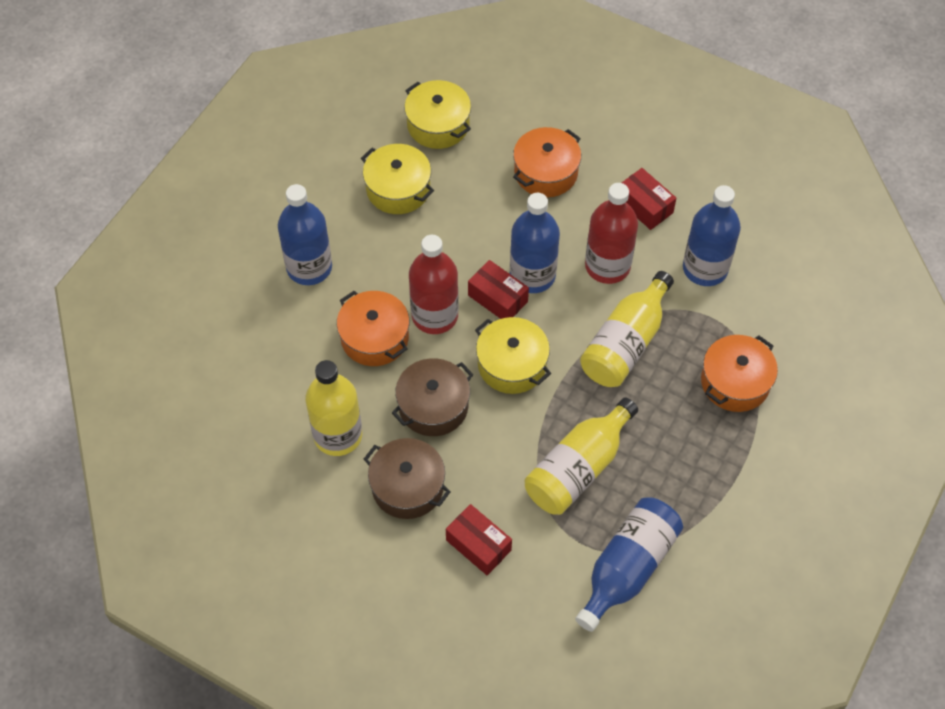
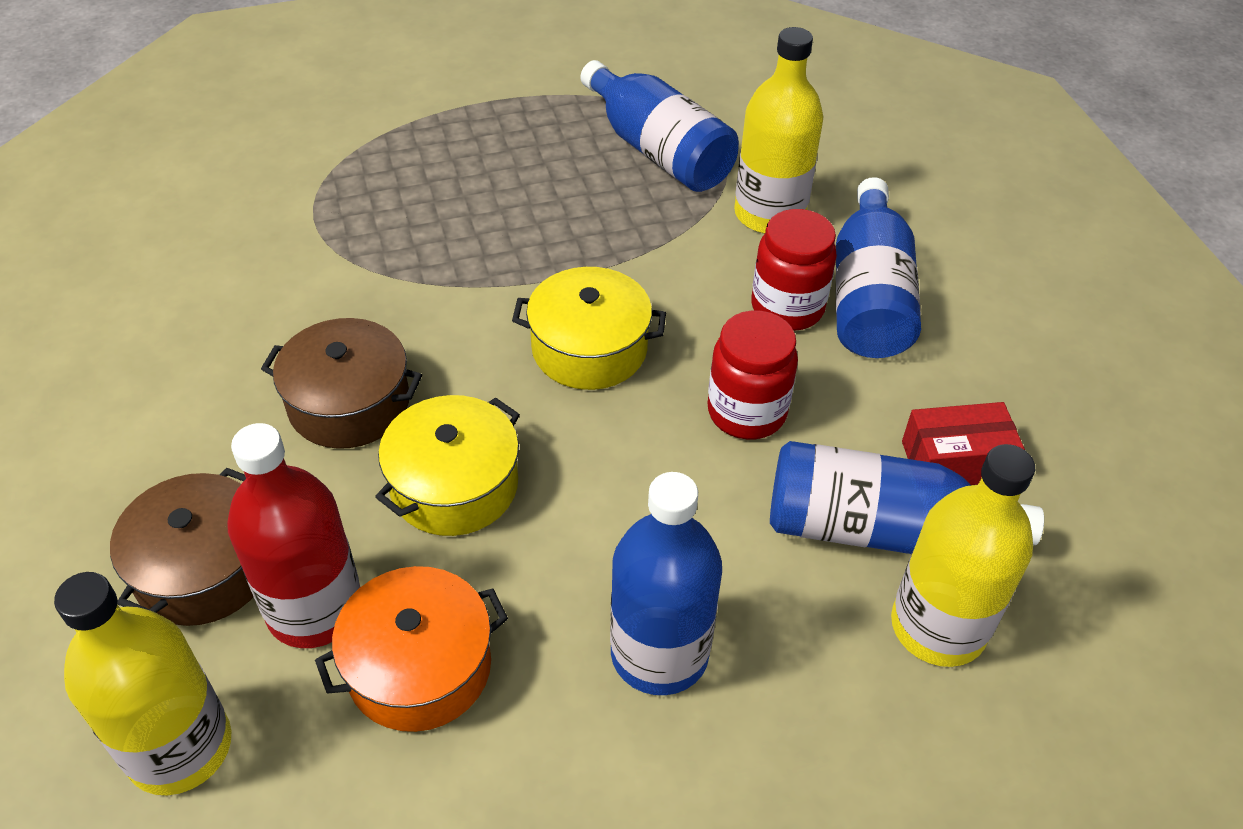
orange pot: 3 -> 1
red bottle: 2 -> 1
red box: 3 -> 1
red jar: 0 -> 2
yellow pot: 3 -> 2

